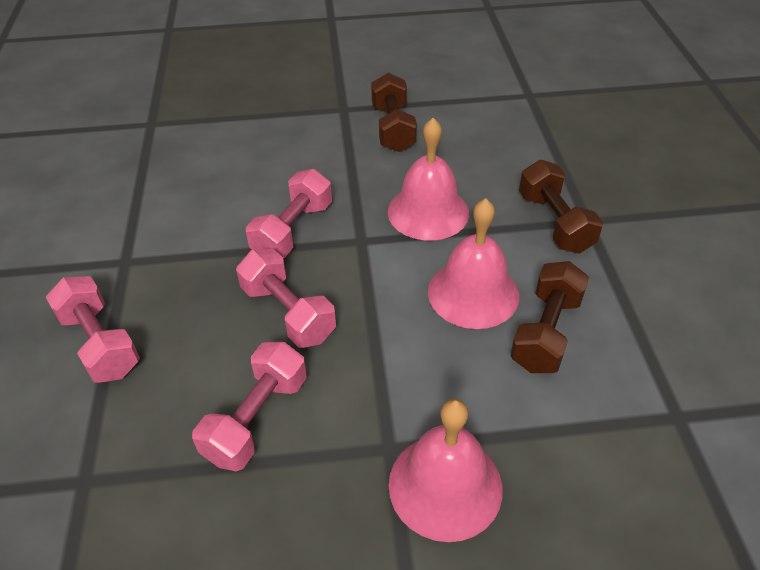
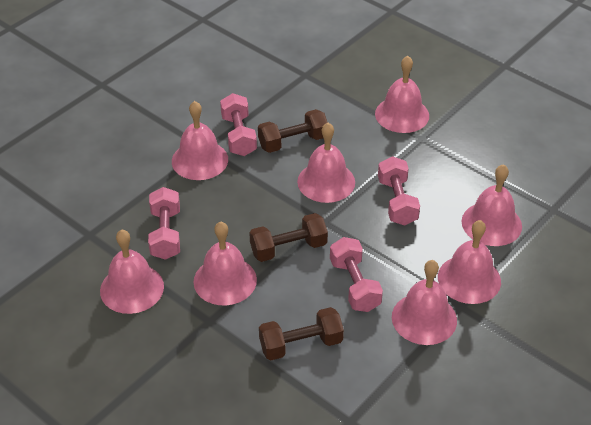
pink bell: 3 -> 8

